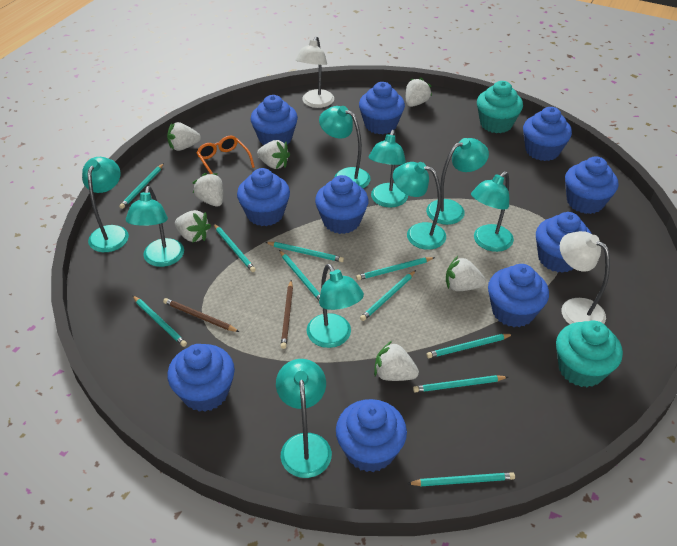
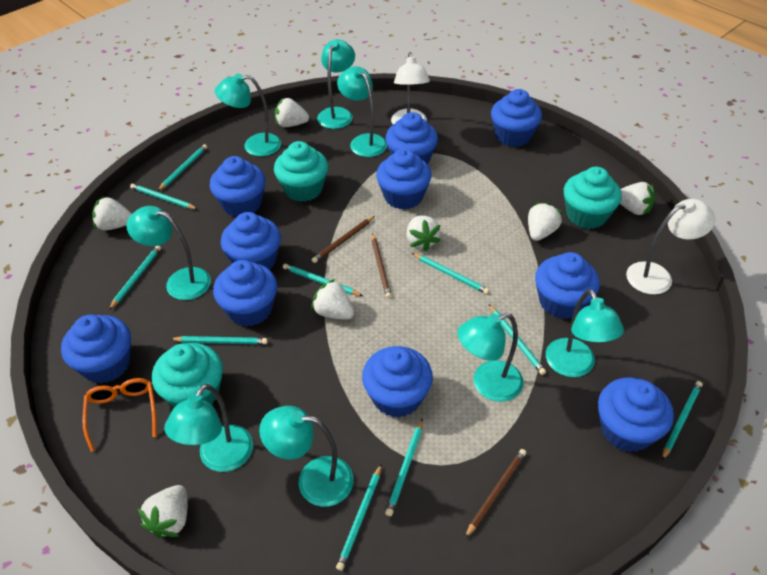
brown pencil: 2 -> 3
turquoise cupcake: 2 -> 3
turquoise lamp: 9 -> 8

